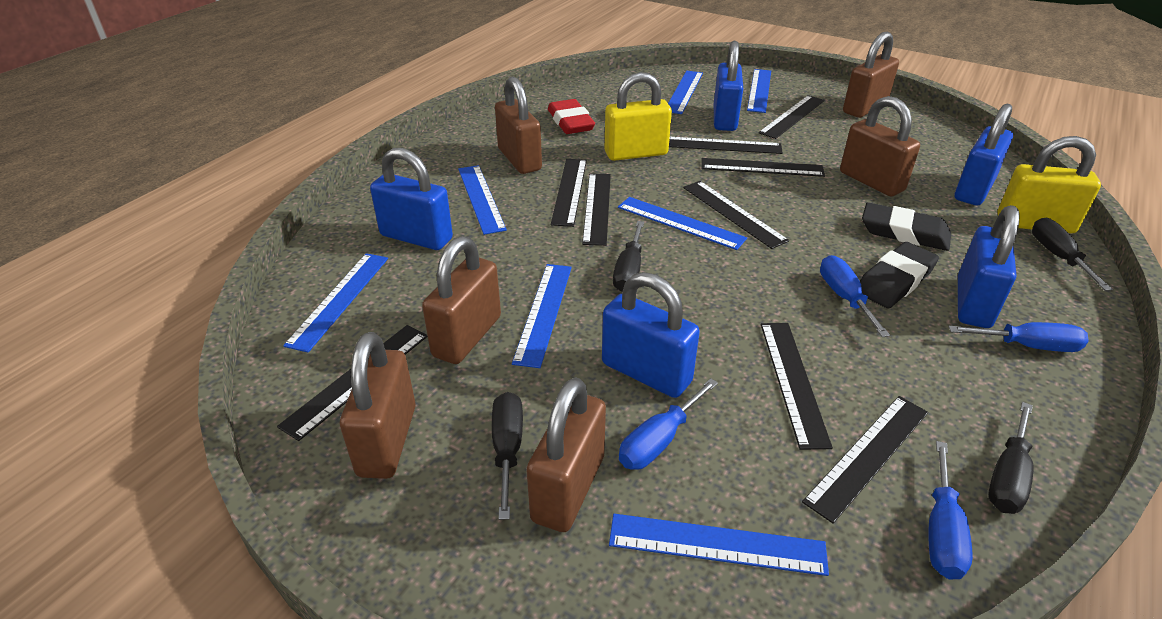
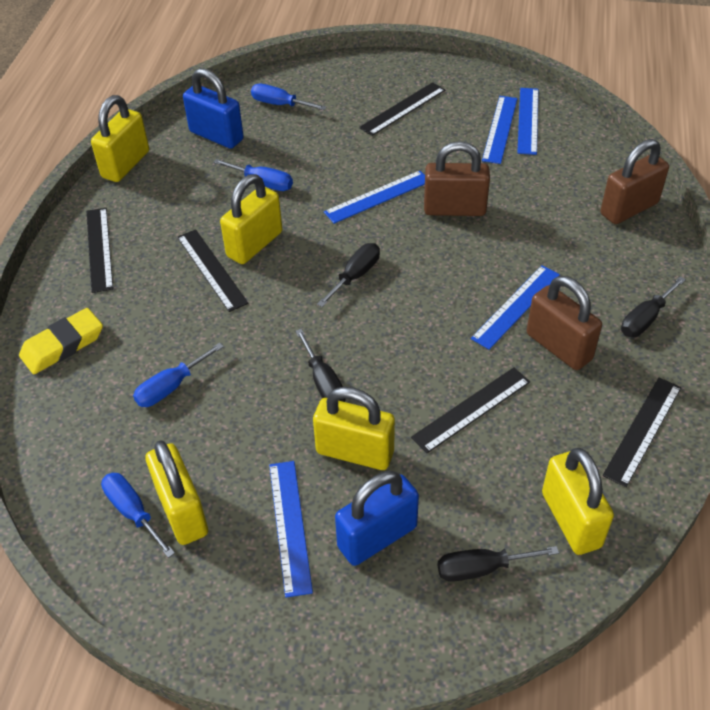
black eraser: 2 -> 0
black ruler: 9 -> 5
blue padlock: 5 -> 2
blue ruler: 7 -> 5
brown padlock: 6 -> 3
red eraser: 1 -> 0
yellow eraser: 0 -> 1
yellow padlock: 2 -> 5

